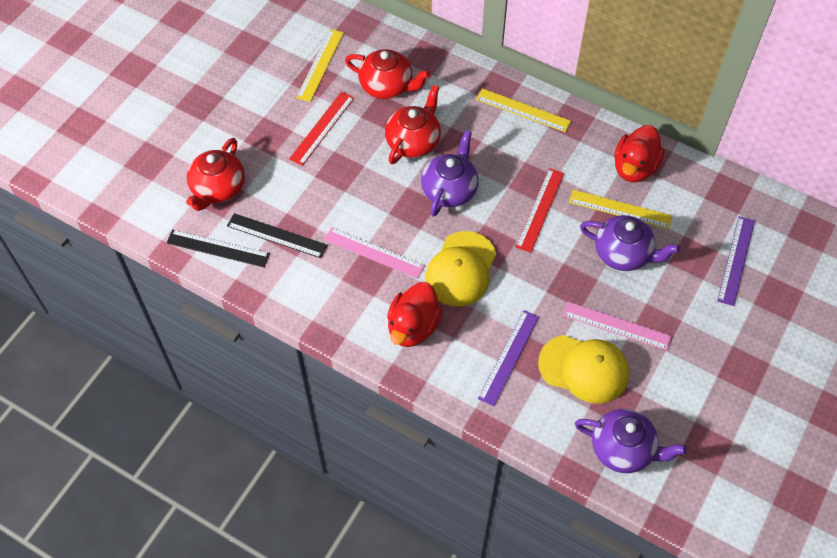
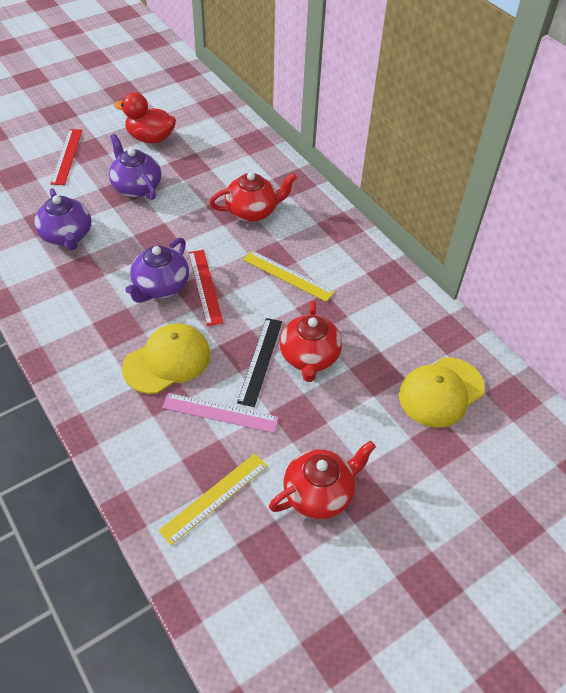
black ruler: 2 -> 1
pink ruler: 2 -> 1
purple ruler: 2 -> 0
red duck: 2 -> 1
yellow ruler: 3 -> 2

